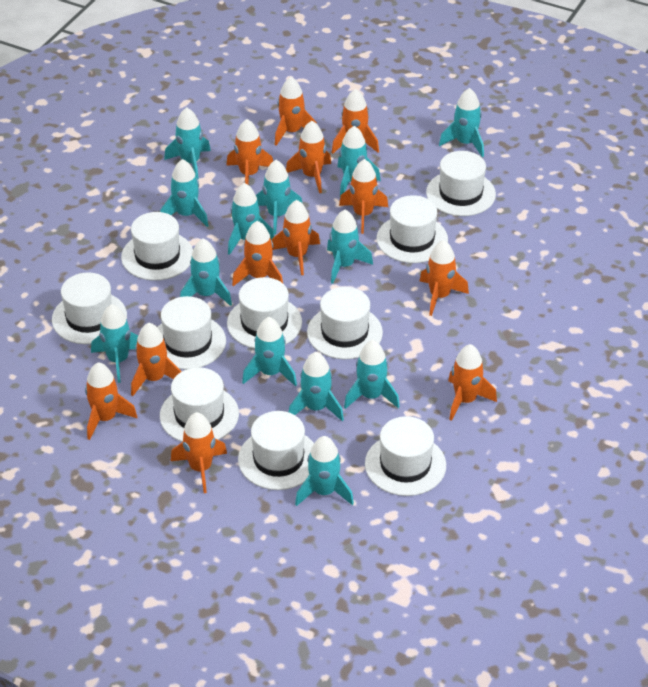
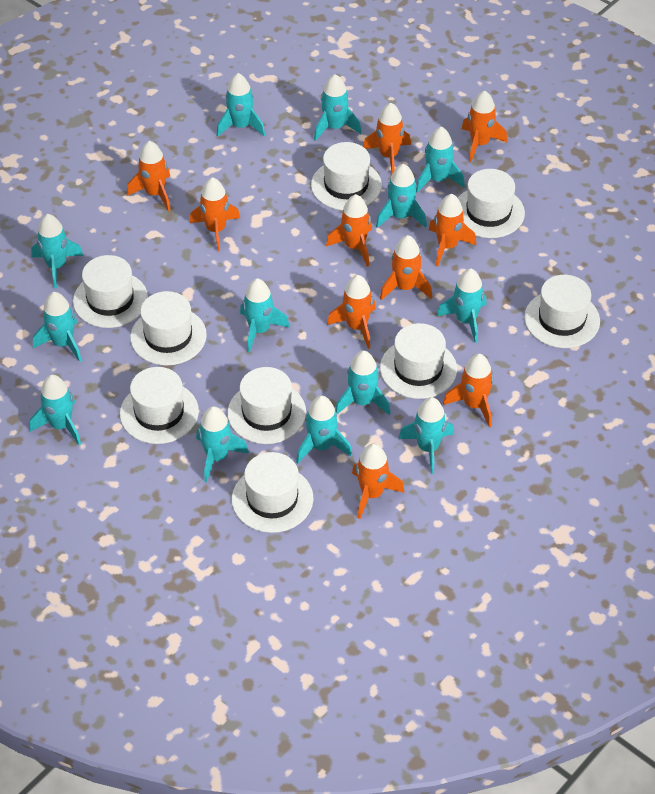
orange rocket: 12 -> 10
white hat: 10 -> 9

